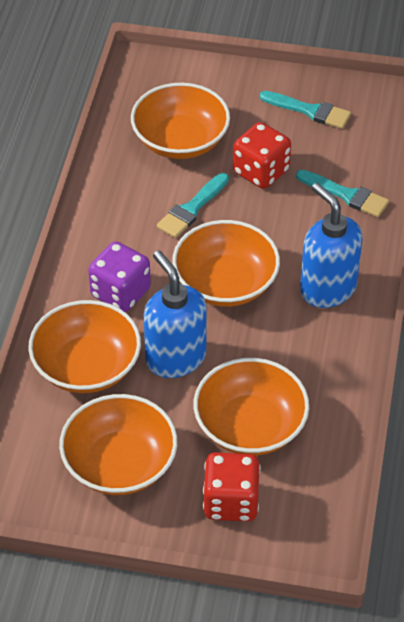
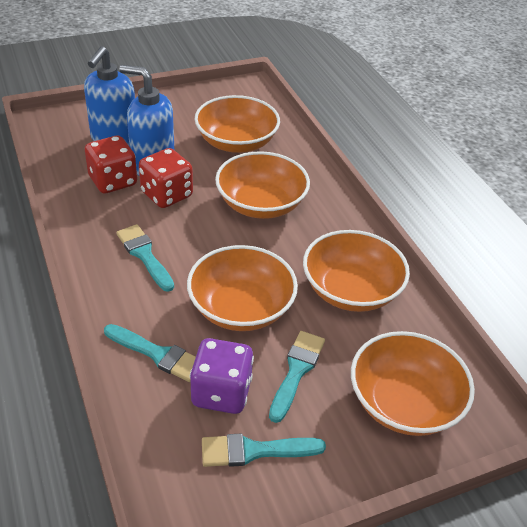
turquoise brush: 3 -> 4

